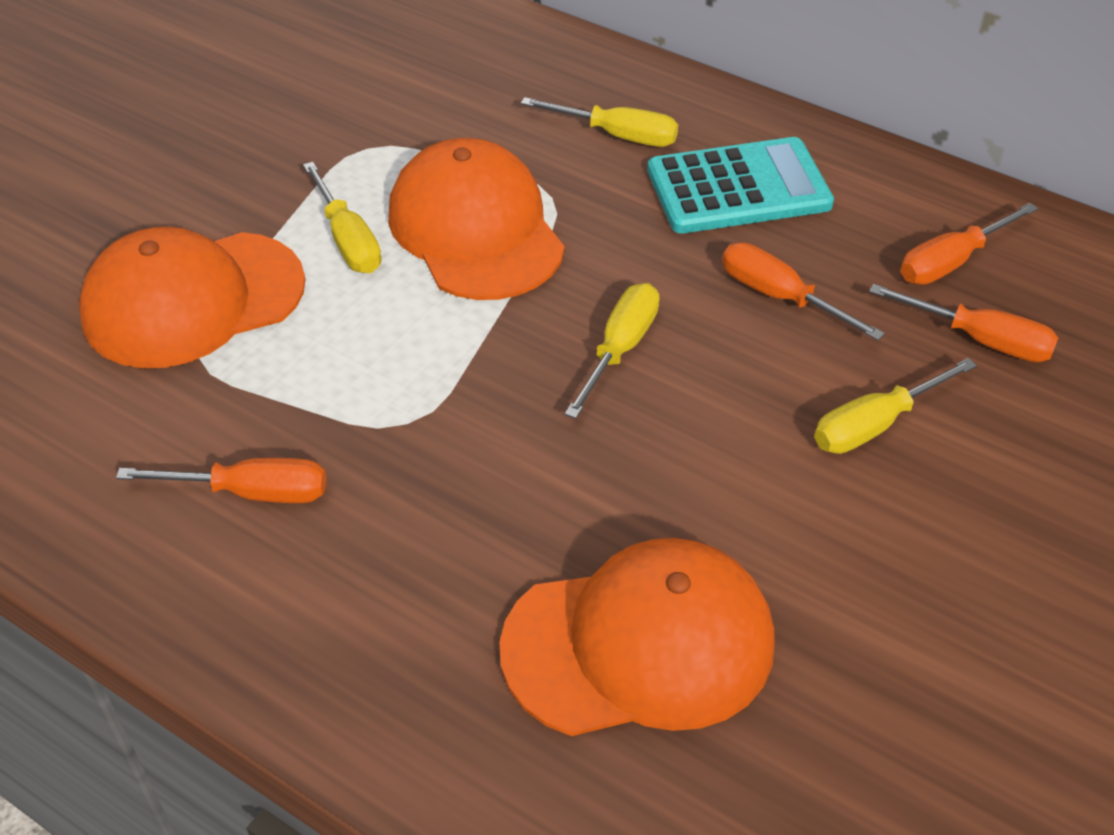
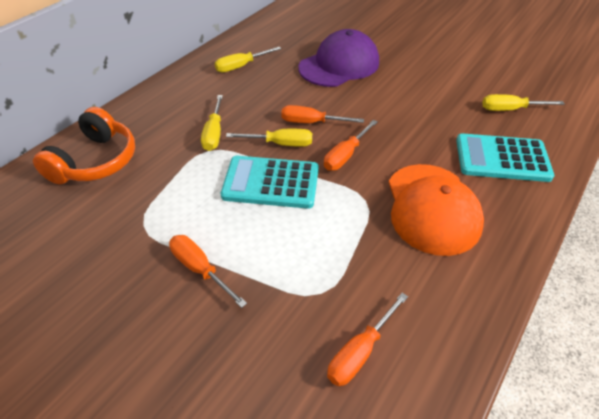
orange cap: 3 -> 1
orange headphones: 0 -> 1
purple cap: 0 -> 1
turquoise calculator: 1 -> 2

